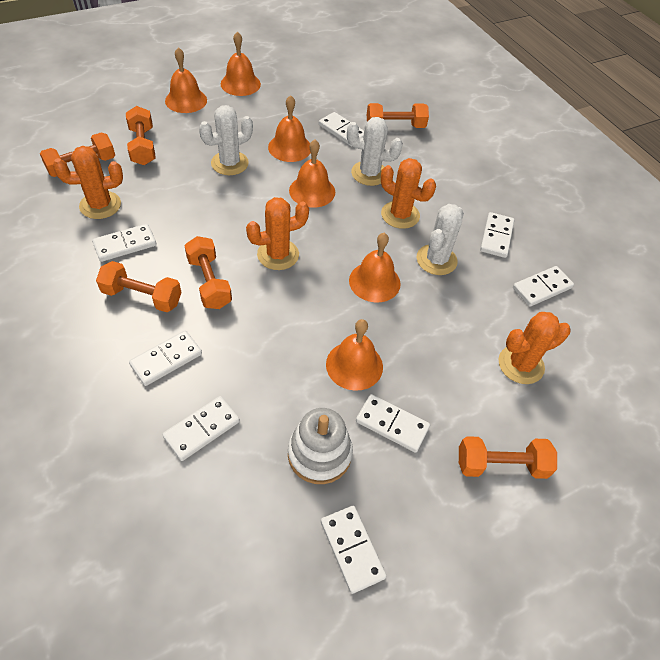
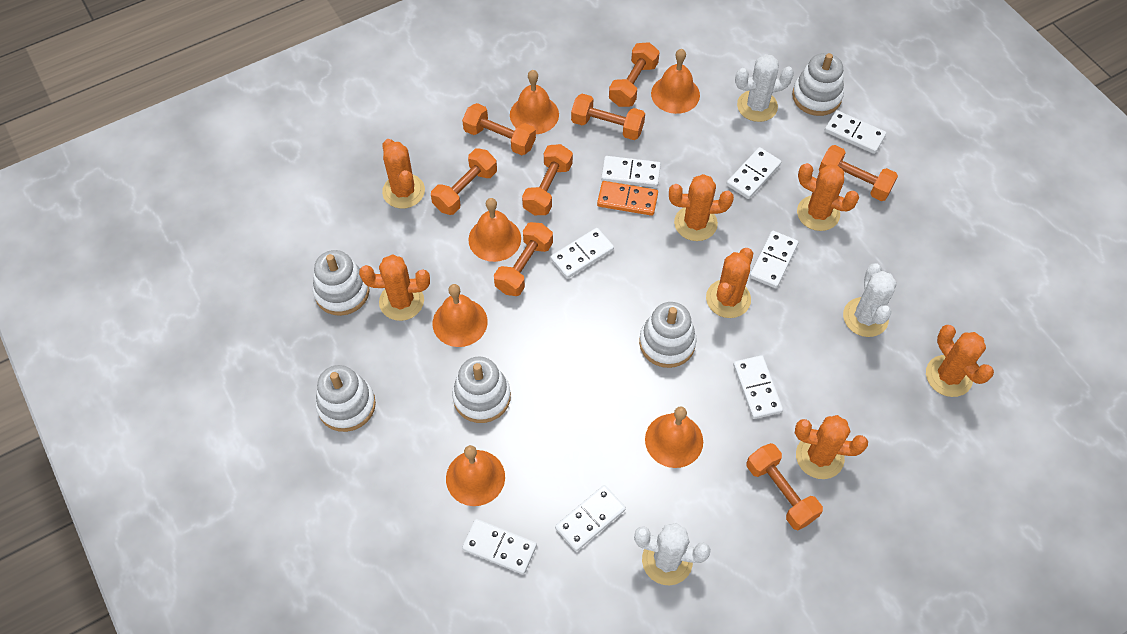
orange cactus: 4 -> 7
orange domino: 0 -> 1
orange dumbbell: 6 -> 8
white stacking toy: 1 -> 5

